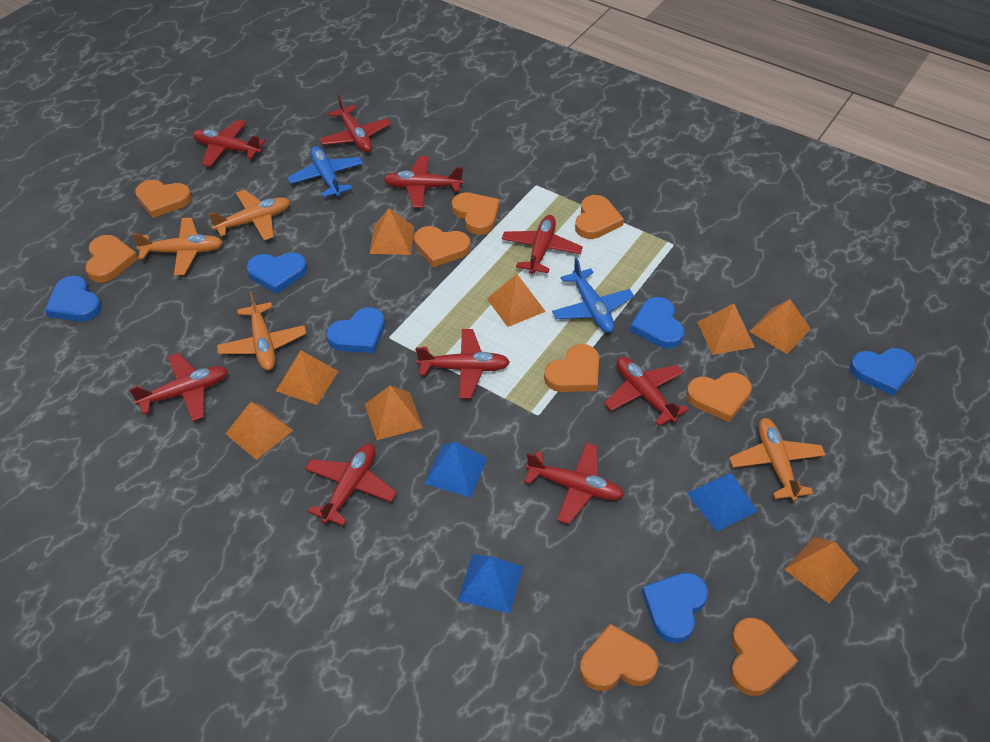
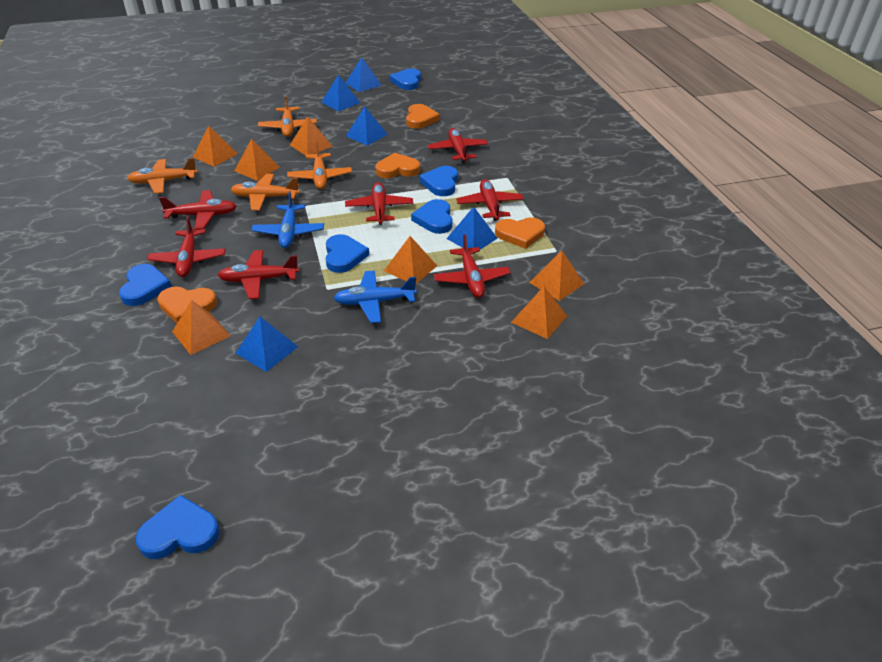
blue pyramid: 3 -> 5
orange heart: 9 -> 4
orange pyramid: 8 -> 7
red plane: 9 -> 7

